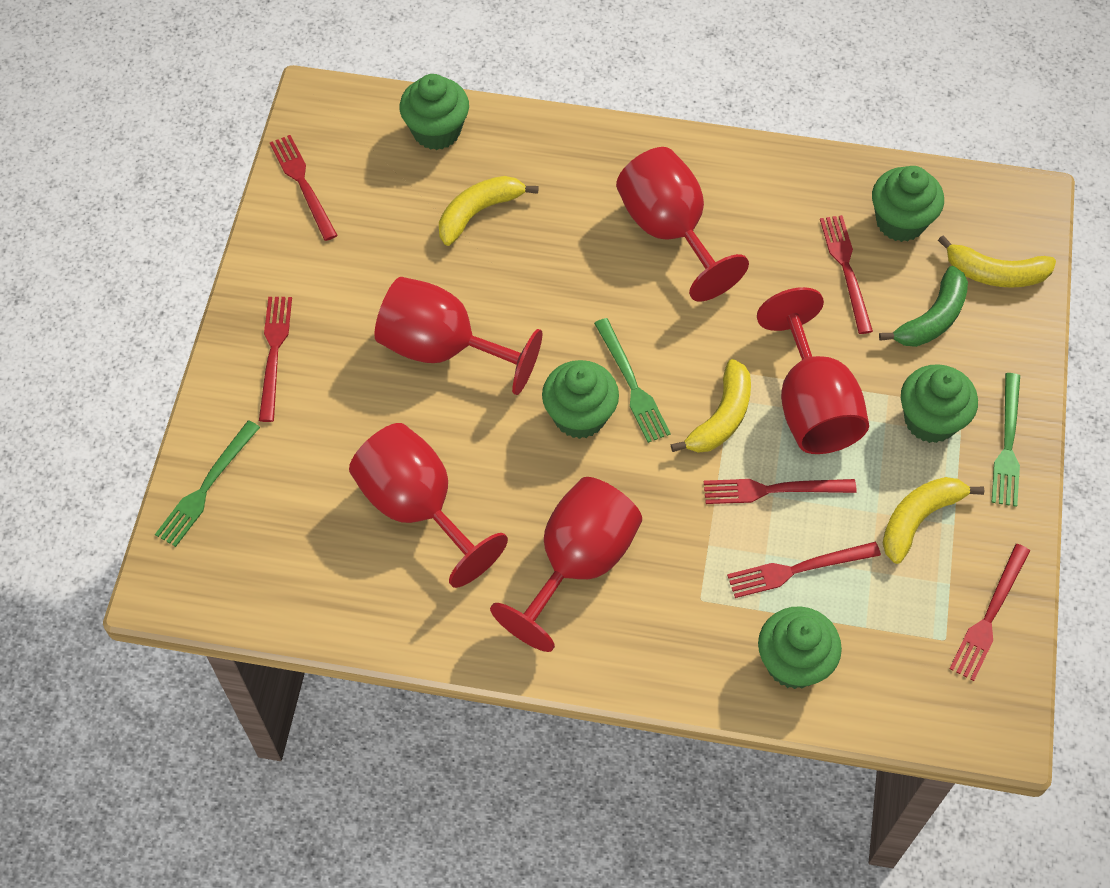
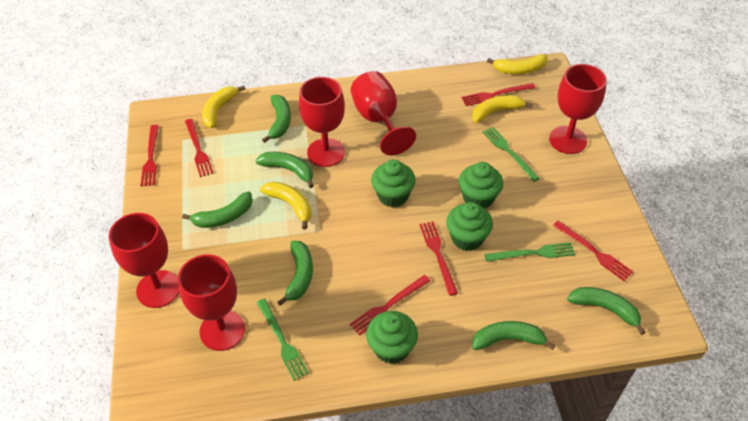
green banana: 1 -> 6
green cupcake: 5 -> 4

